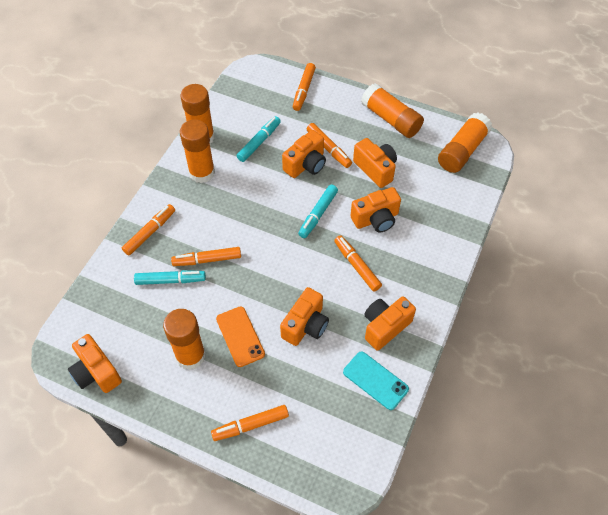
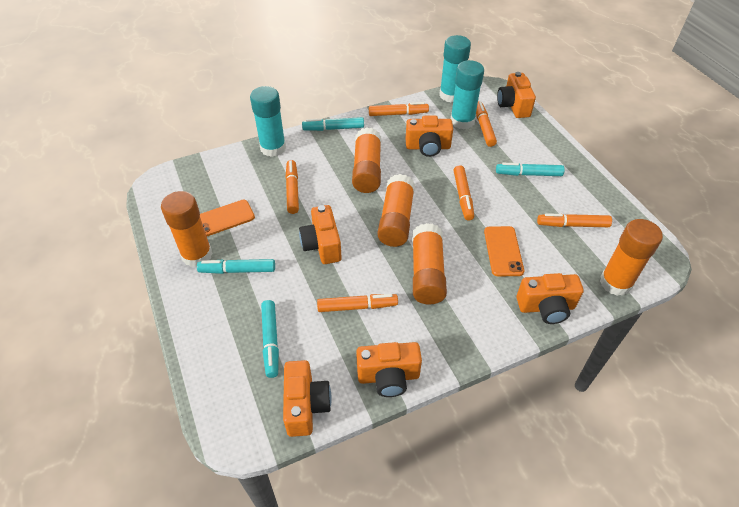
orange phone: 1 -> 2
turquoise glue stick: 0 -> 3
turquoise marker: 3 -> 4
turquoise phone: 1 -> 0

